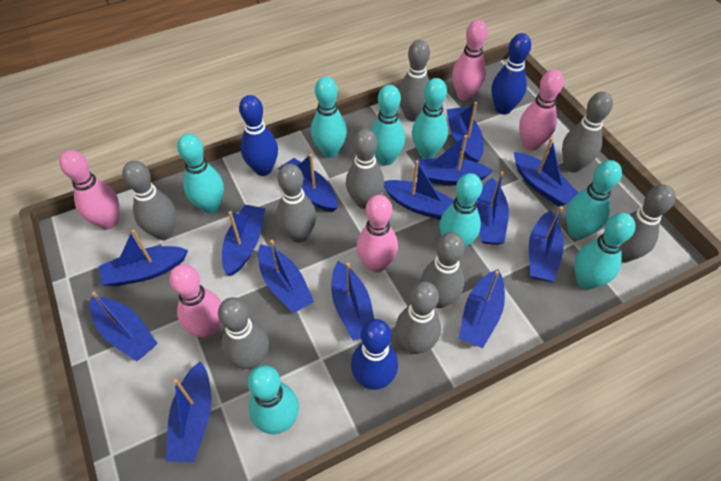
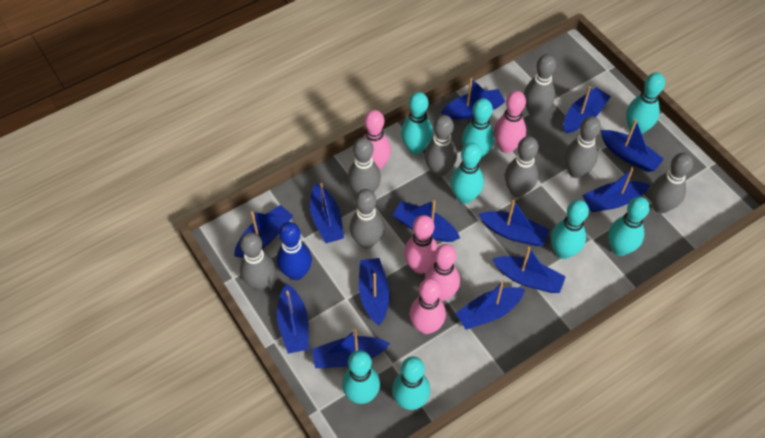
blue boat: 14 -> 13
blue bowling pin: 3 -> 1
grey bowling pin: 9 -> 8

